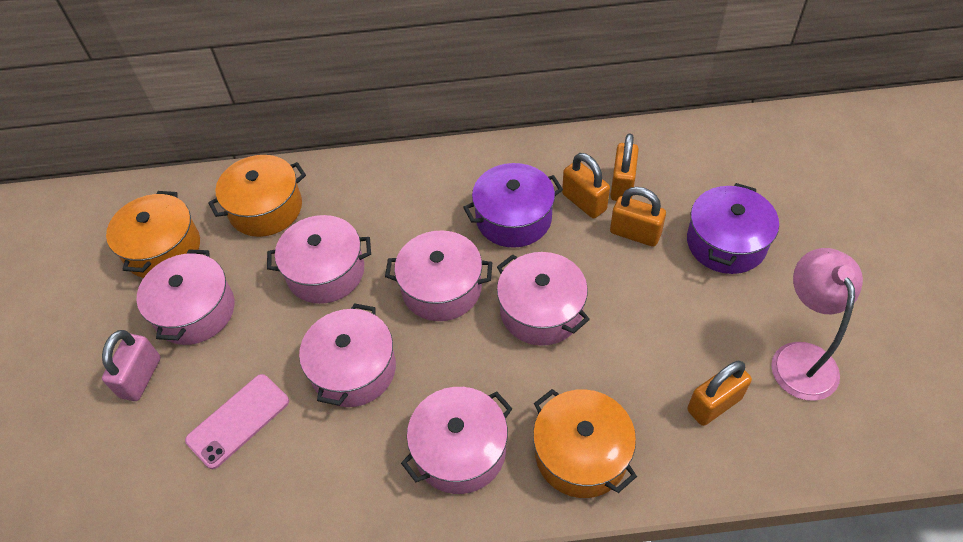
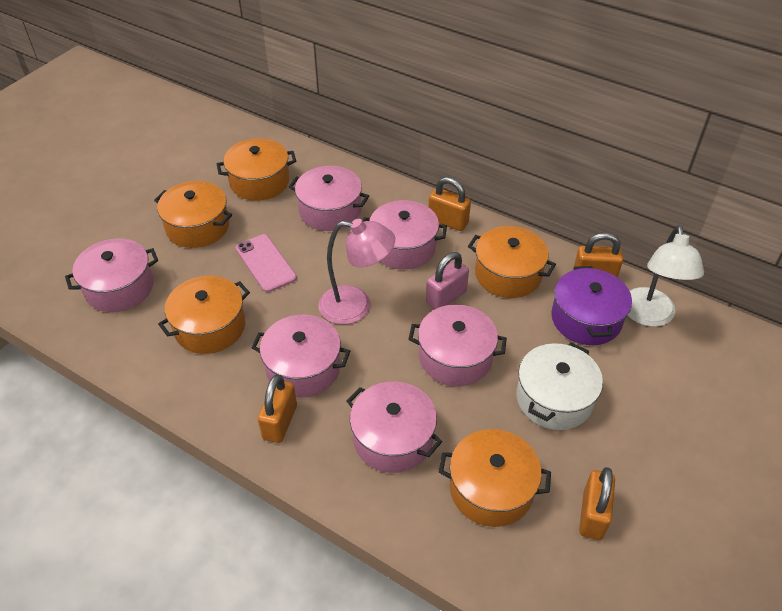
orange pot: 3 -> 5
purple pot: 2 -> 1
white lamp: 0 -> 1
white pot: 0 -> 1

